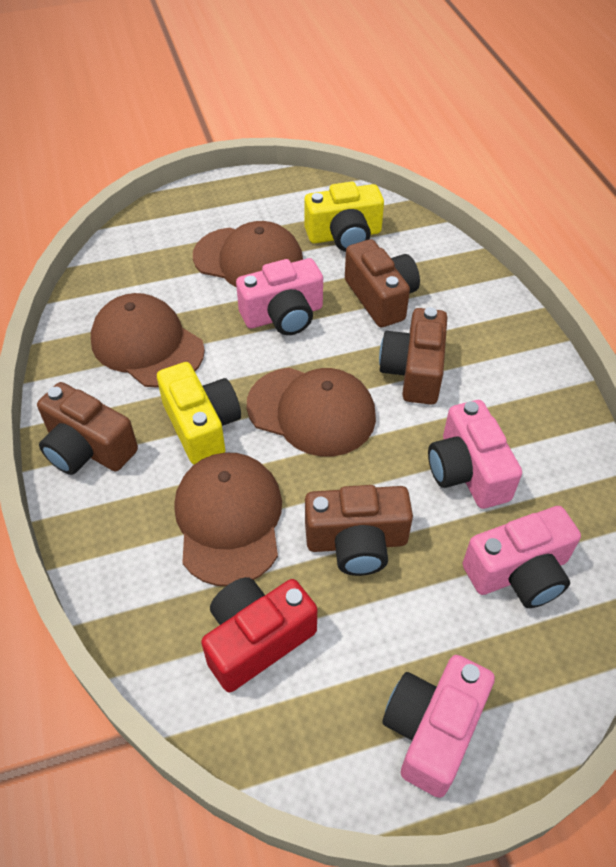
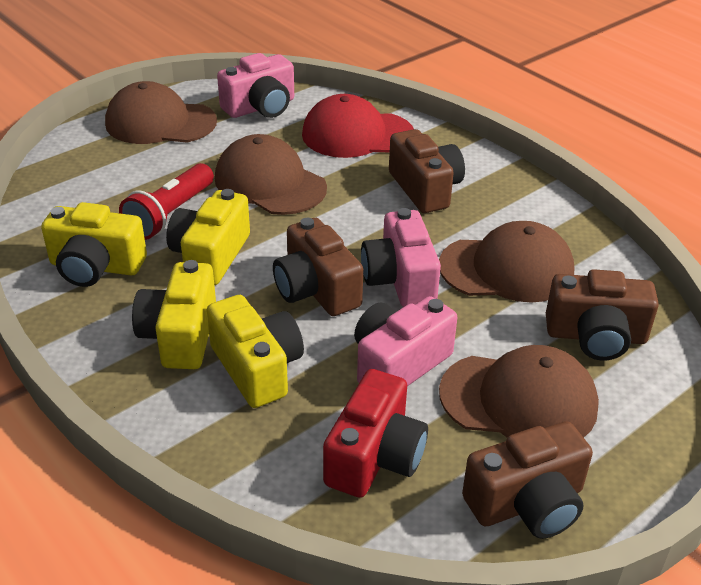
pink camera: 4 -> 3
red cap: 0 -> 1
red flashlight: 0 -> 1
yellow camera: 2 -> 4

